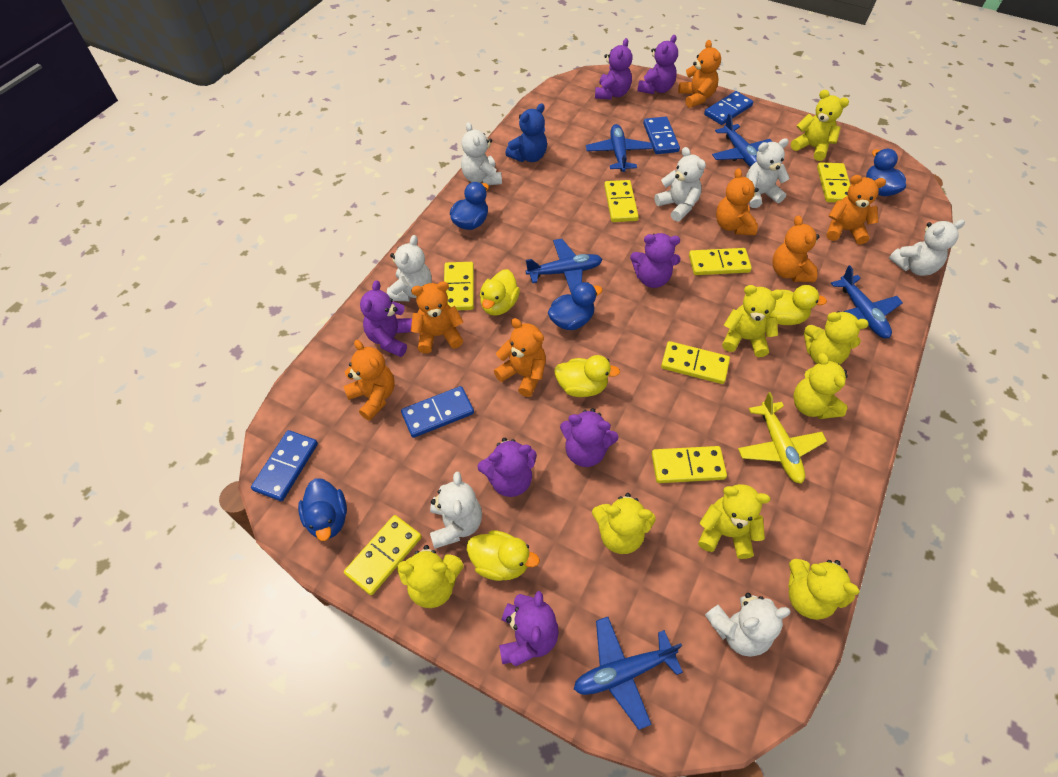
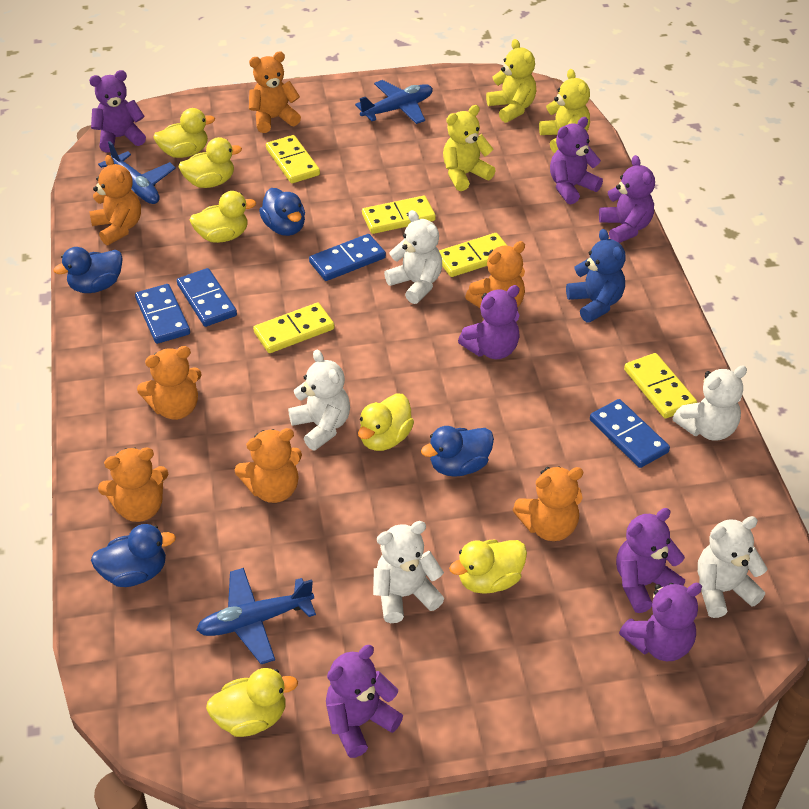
blue plane: 5 -> 3
white teddy bear: 7 -> 5
yellow domino: 7 -> 5
yellow duck: 4 -> 6
yellow plane: 1 -> 0
yellow teddy bear: 8 -> 3

